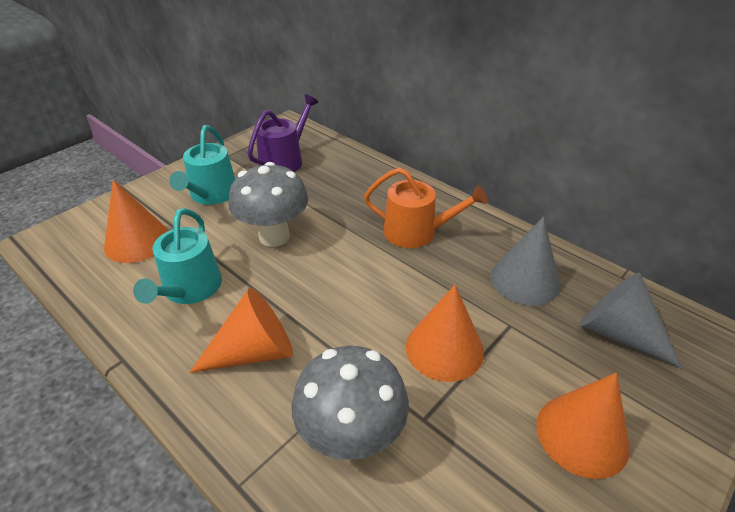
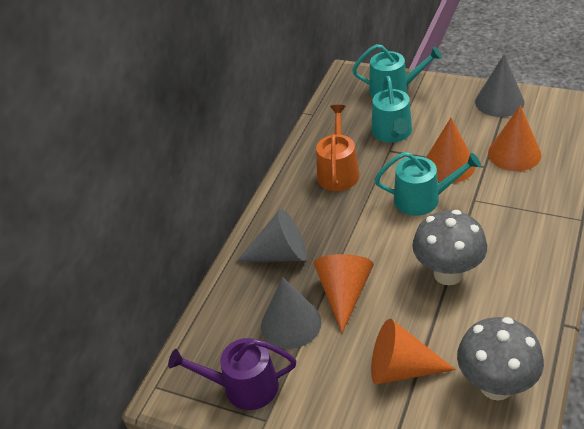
grey cone: 2 -> 3
turquoise watering can: 2 -> 3

